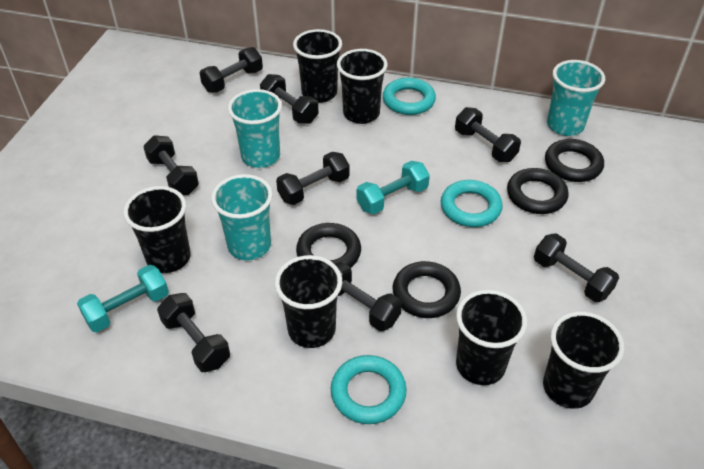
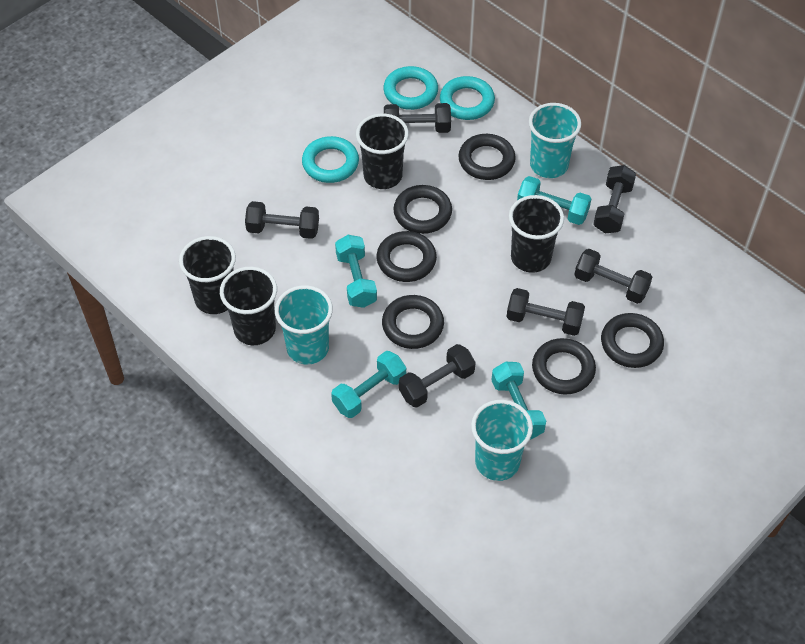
black cup: 6 -> 4
black dumbbell: 8 -> 6
black ring: 4 -> 6
turquoise dumbbell: 2 -> 4

